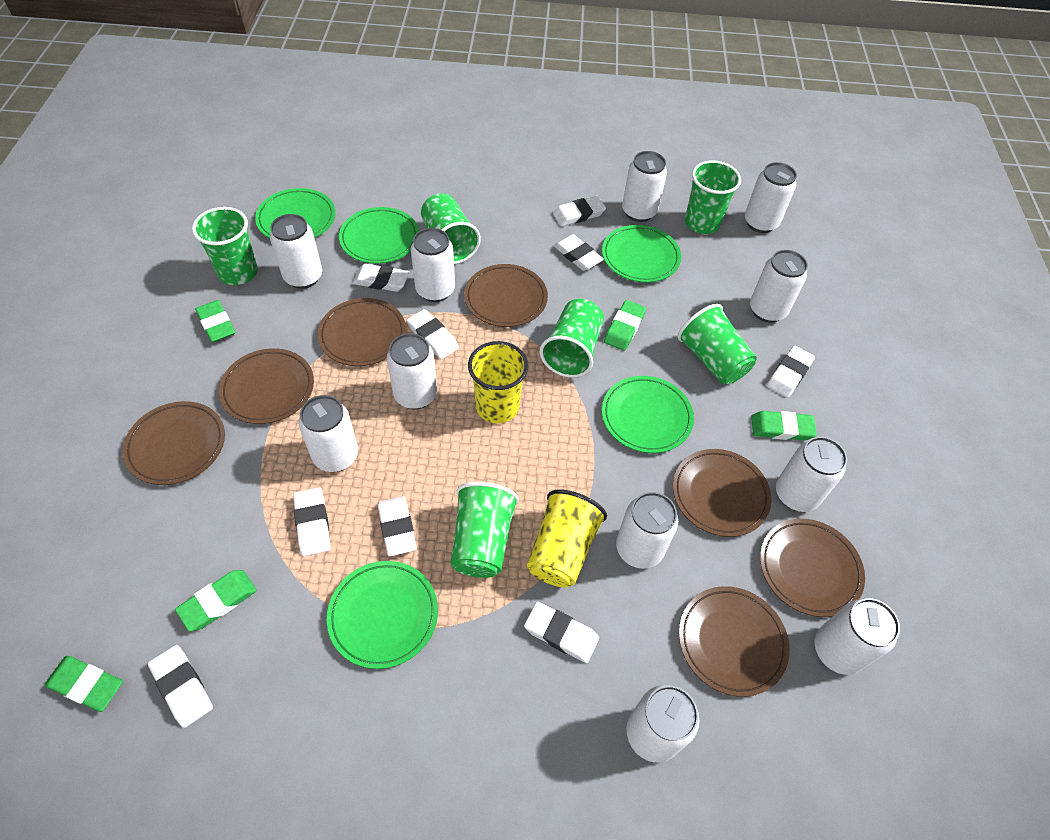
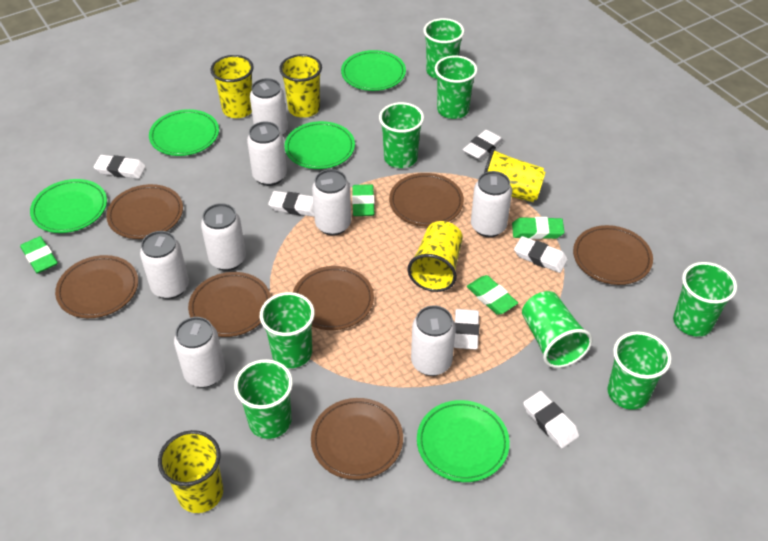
green cup: 6 -> 8
green eraser: 5 -> 4
white can: 11 -> 8
white eraser: 9 -> 6
yellow cup: 2 -> 5

